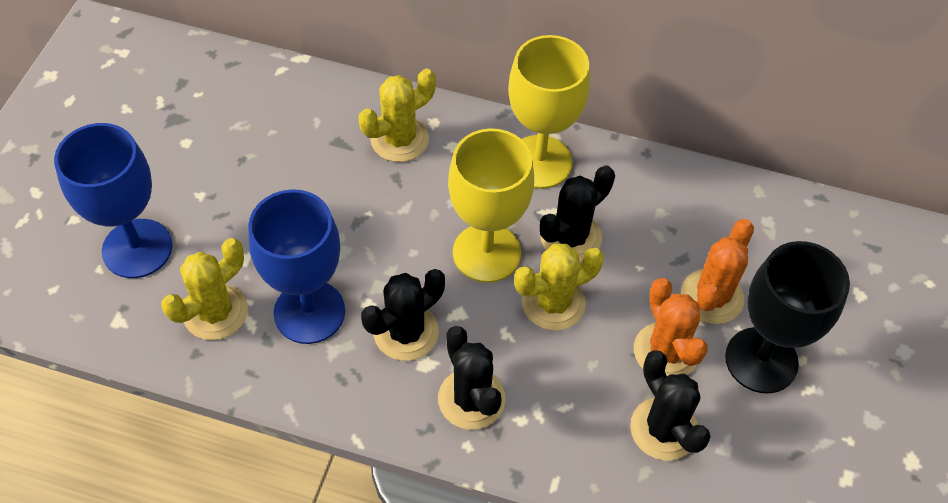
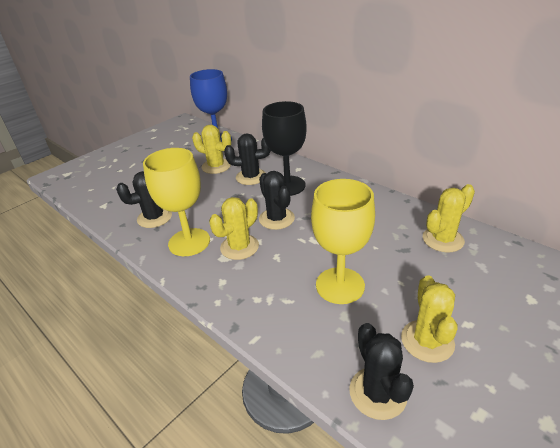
blue goblet: 2 -> 1
orange cactus: 2 -> 0
yellow cactus: 3 -> 4

